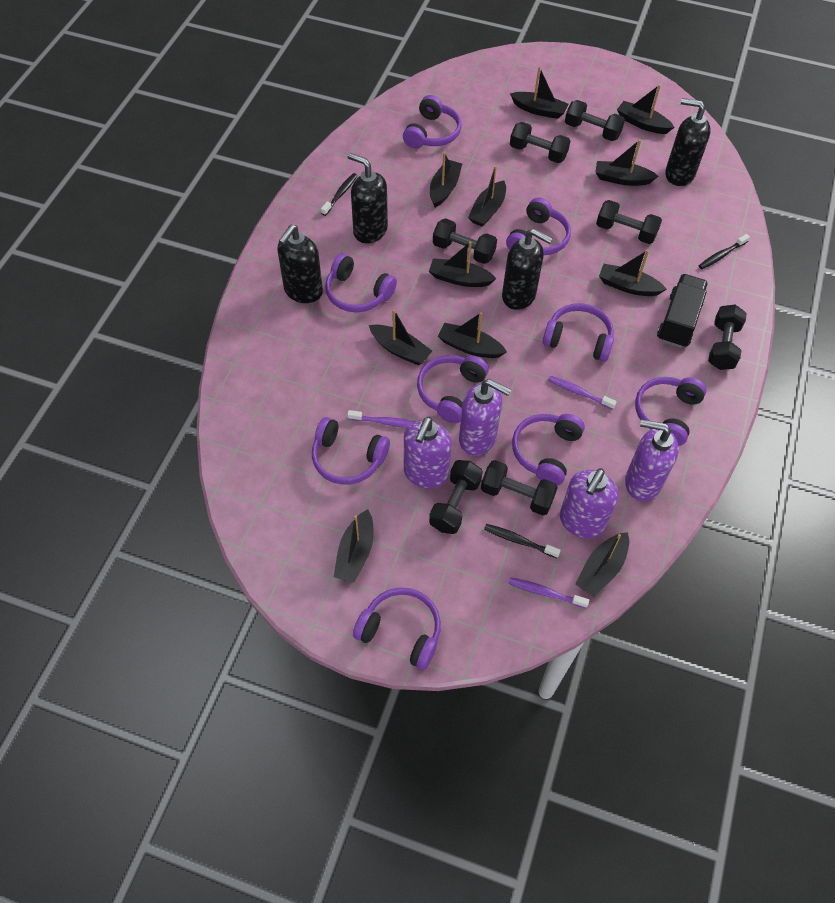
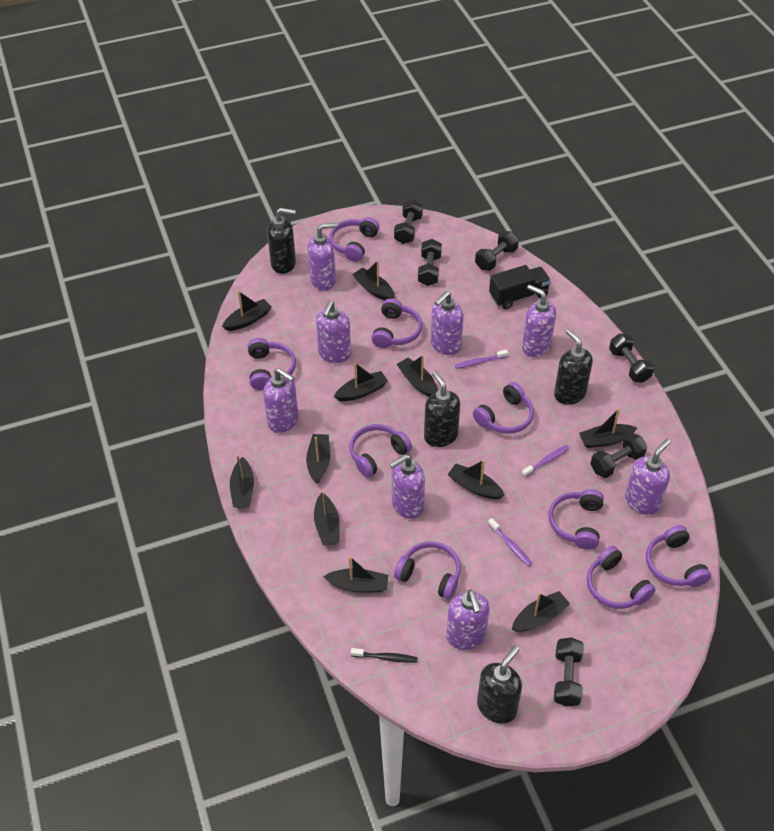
black dumbbell: 7 -> 6
black toothbrush: 3 -> 1
purple soap dispenser: 4 -> 8

